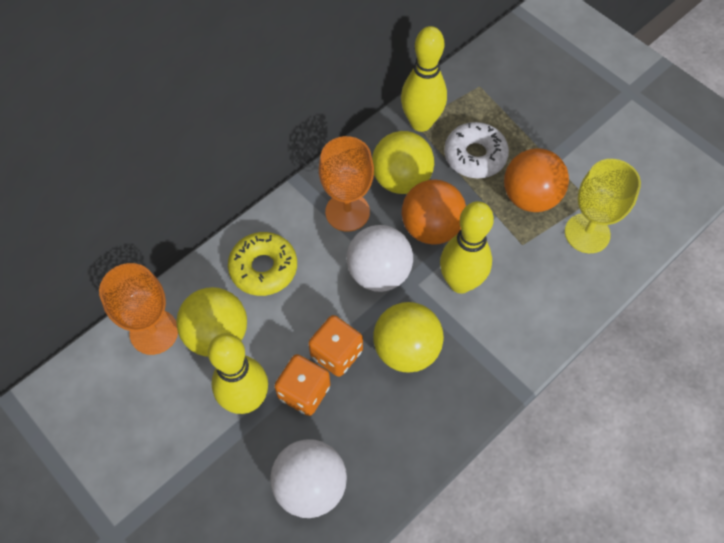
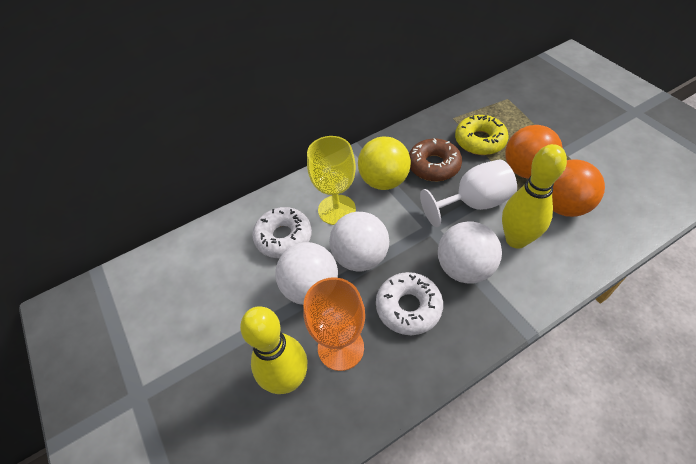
brown donut: 0 -> 1
orange dice: 2 -> 0
orange goblet: 2 -> 1
white ball: 2 -> 3
white donut: 1 -> 2
white goblet: 0 -> 1
yellow ball: 3 -> 1
yellow bowling pin: 3 -> 2

